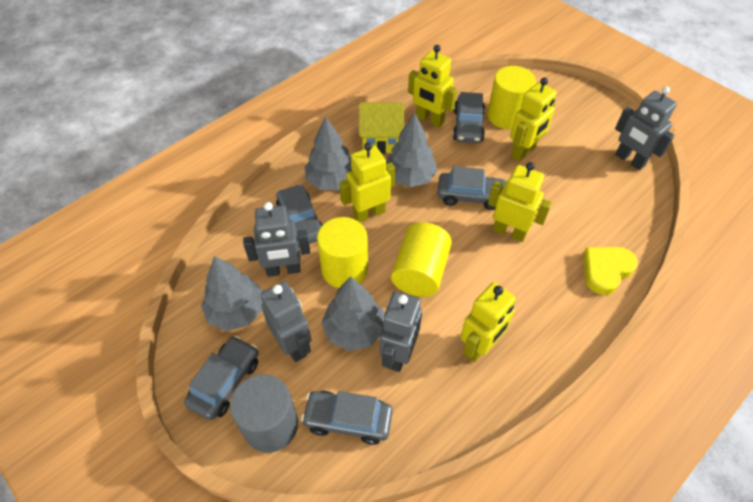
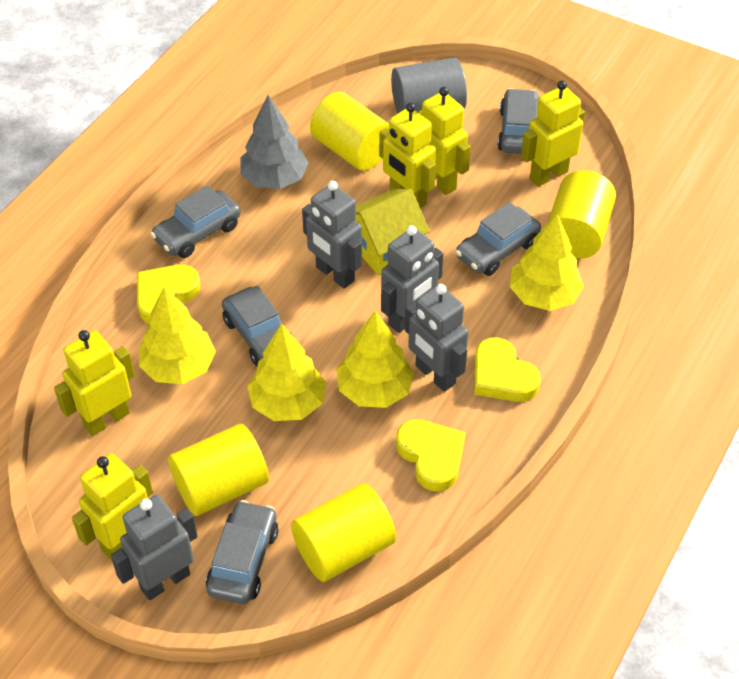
grey tree: 4 -> 1
yellow cylinder: 3 -> 4
yellow heart: 1 -> 3
yellow tree: 0 -> 4

